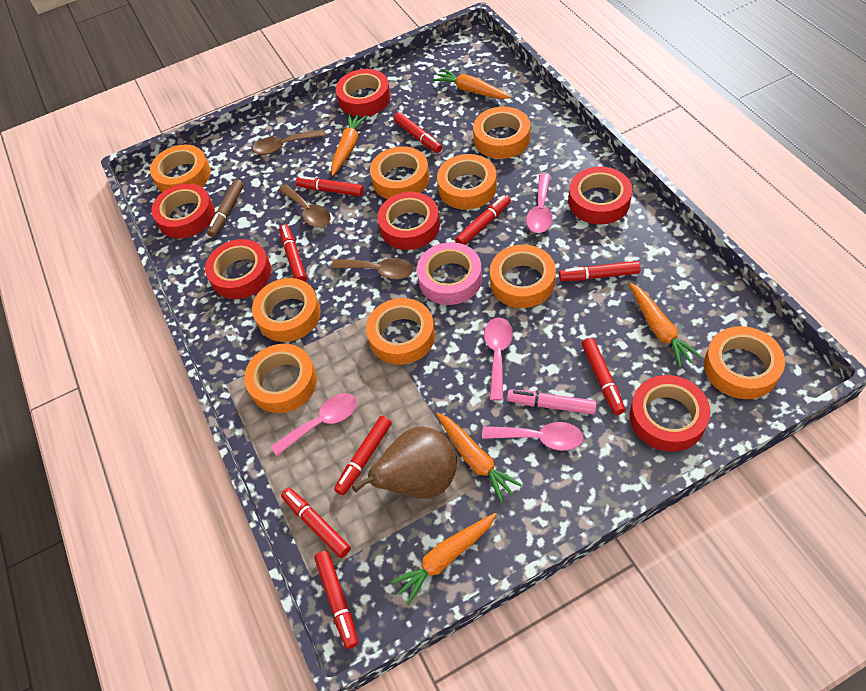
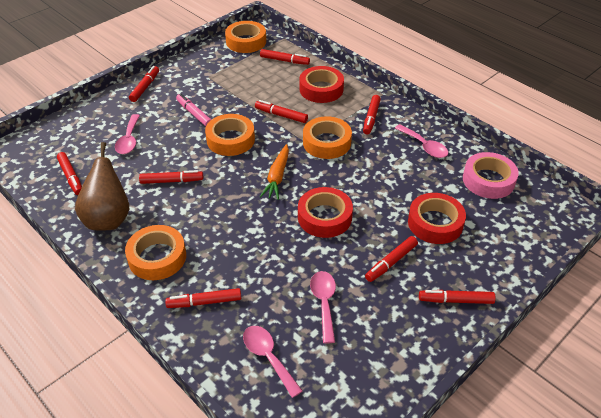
brown marker: 1 -> 0
brown spoon: 3 -> 0
orange carrot: 5 -> 1
orange tape: 9 -> 4
red tape: 6 -> 3

